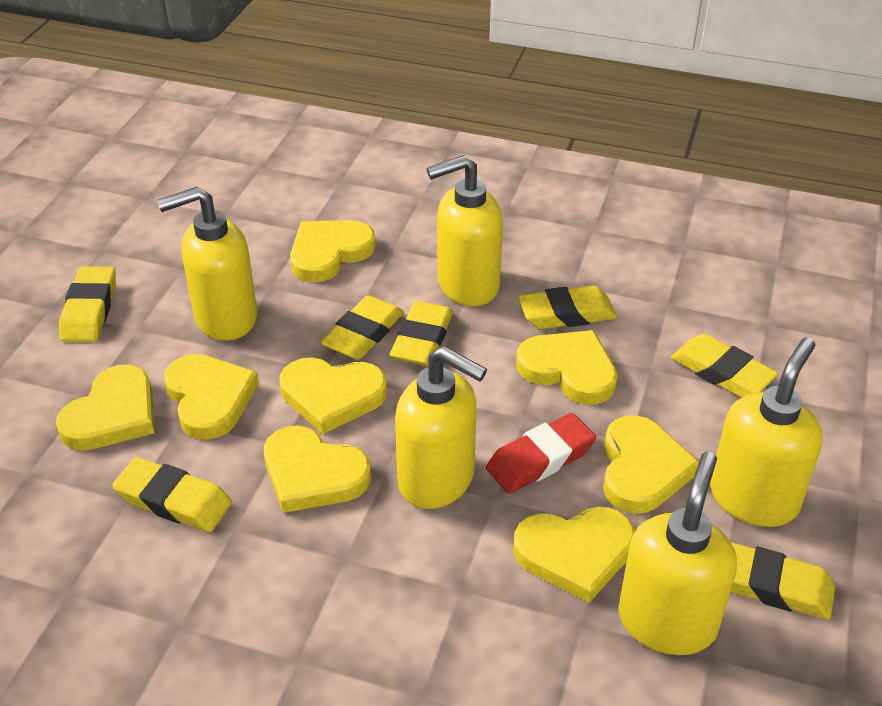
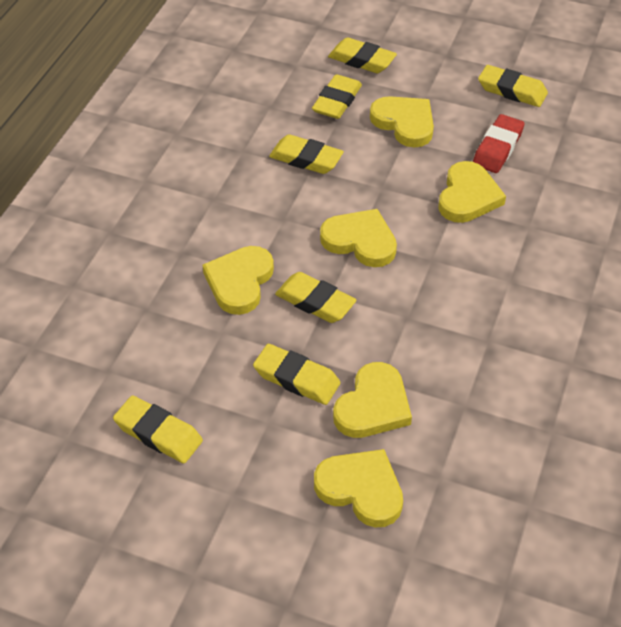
yellow heart: 8 -> 6
yellow soap dispenser: 5 -> 0

